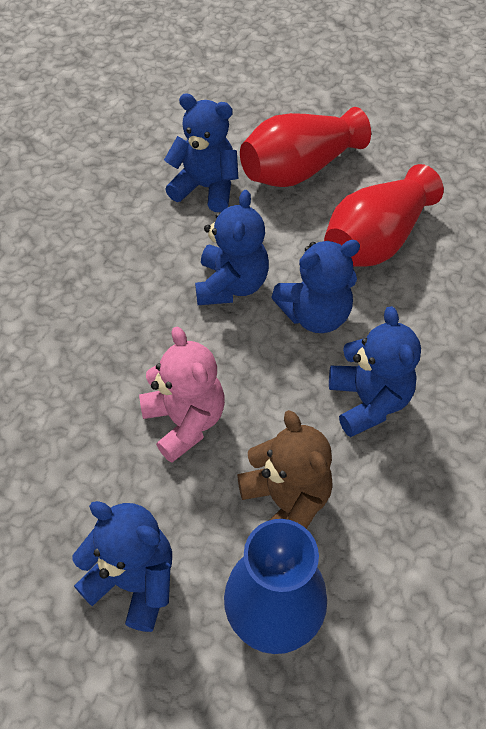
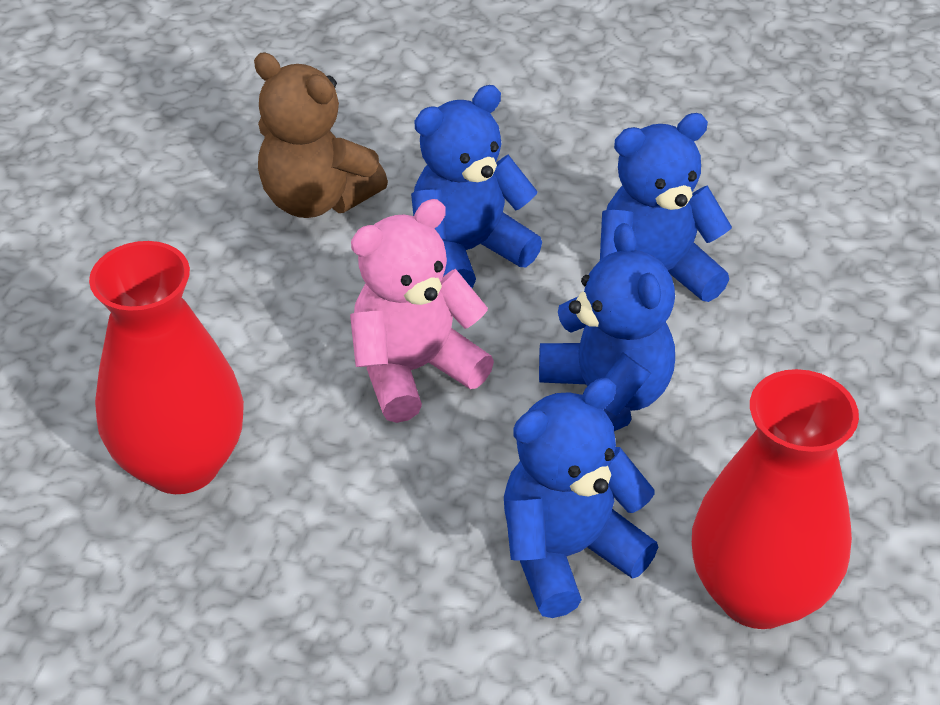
blue teddy bear: 5 -> 4
blue vase: 1 -> 0

